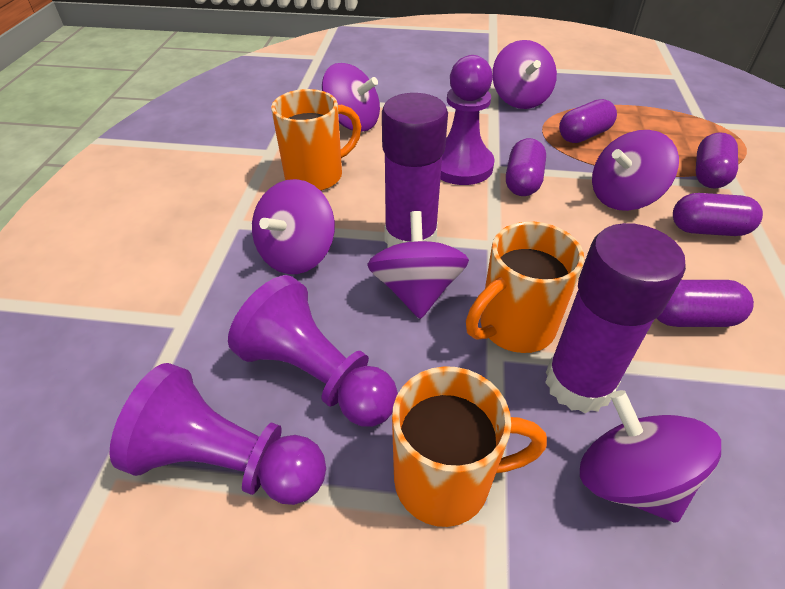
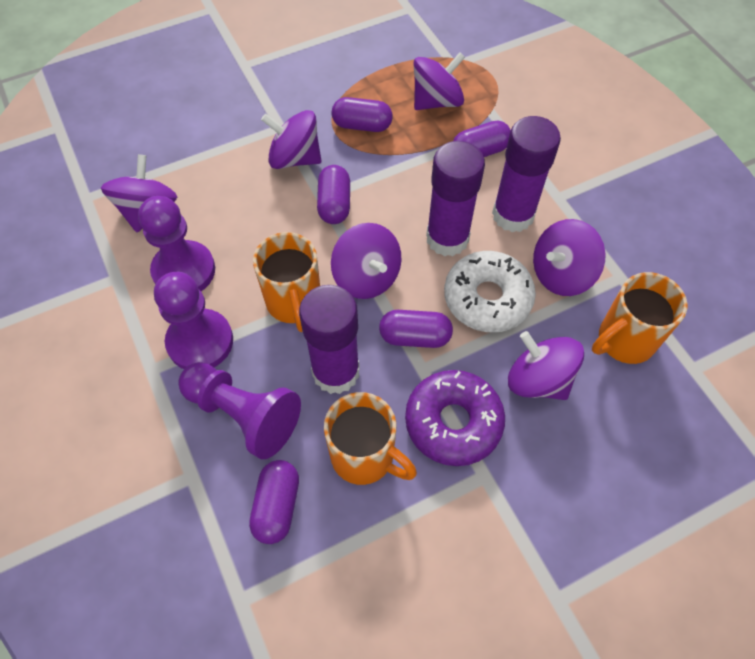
purple donut: 0 -> 1
purple glue stick: 2 -> 3
white donut: 0 -> 1

